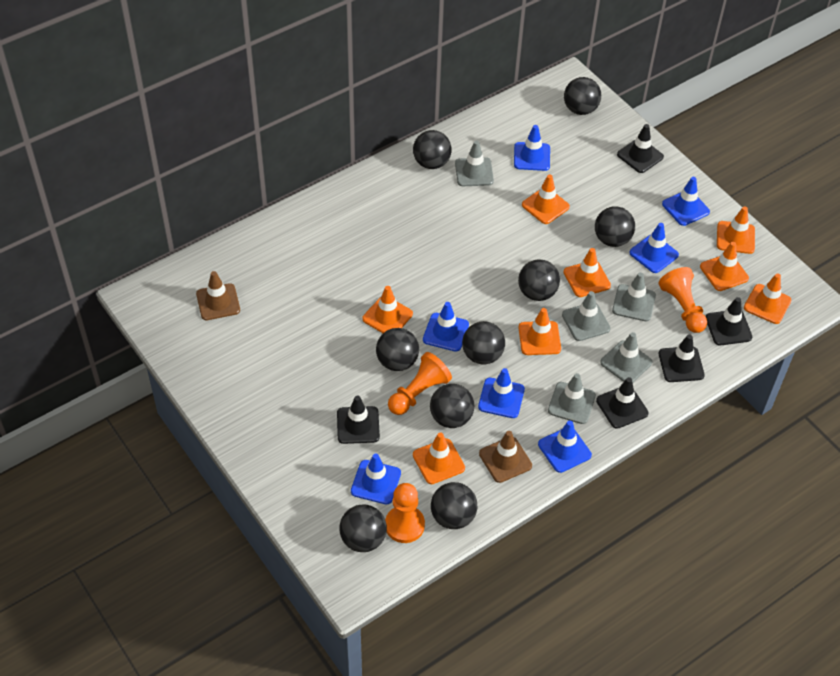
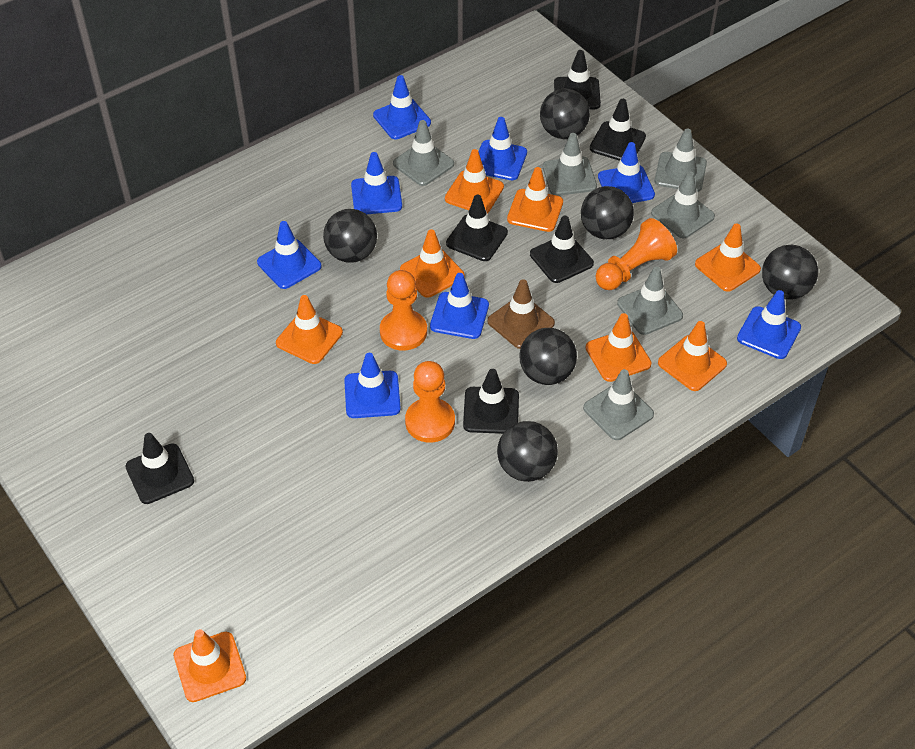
black ball: 9 -> 6
black traffic cone: 5 -> 6
blue traffic cone: 7 -> 8
brown traffic cone: 2 -> 1
grey traffic cone: 5 -> 6

